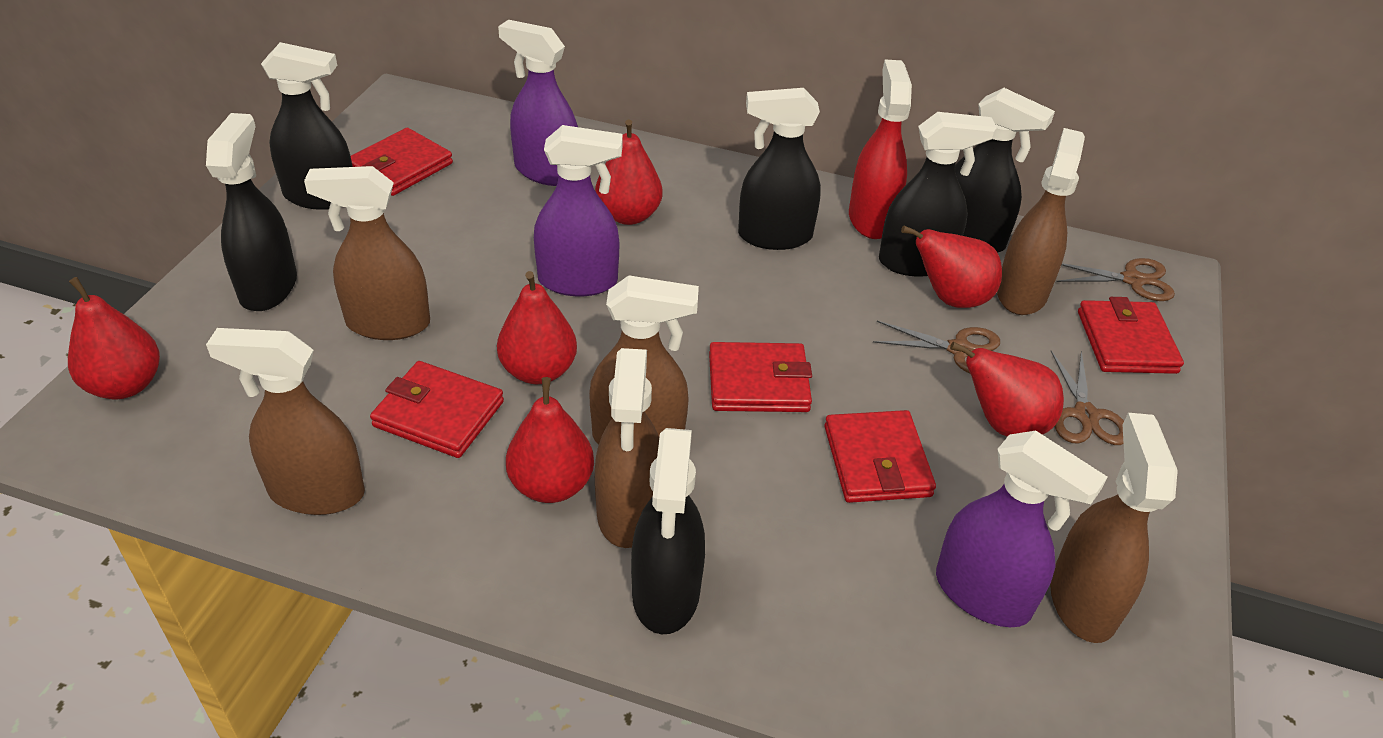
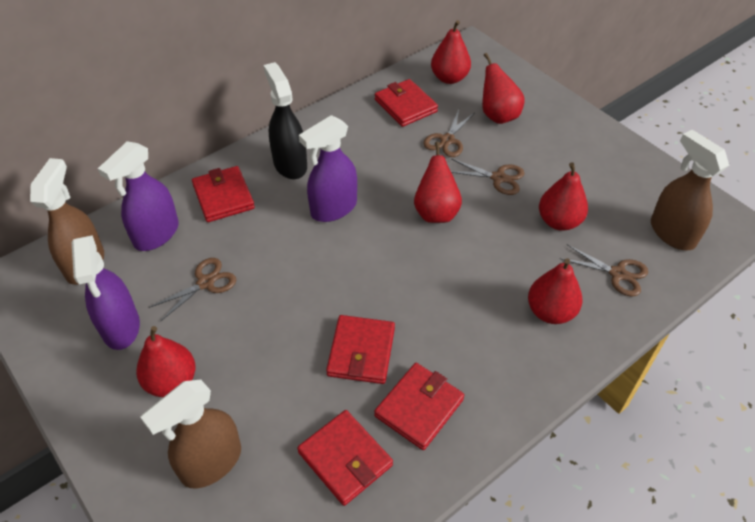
black spray bottle: 6 -> 1
brown scissors: 3 -> 4
brown spray bottle: 6 -> 3
red spray bottle: 1 -> 0

